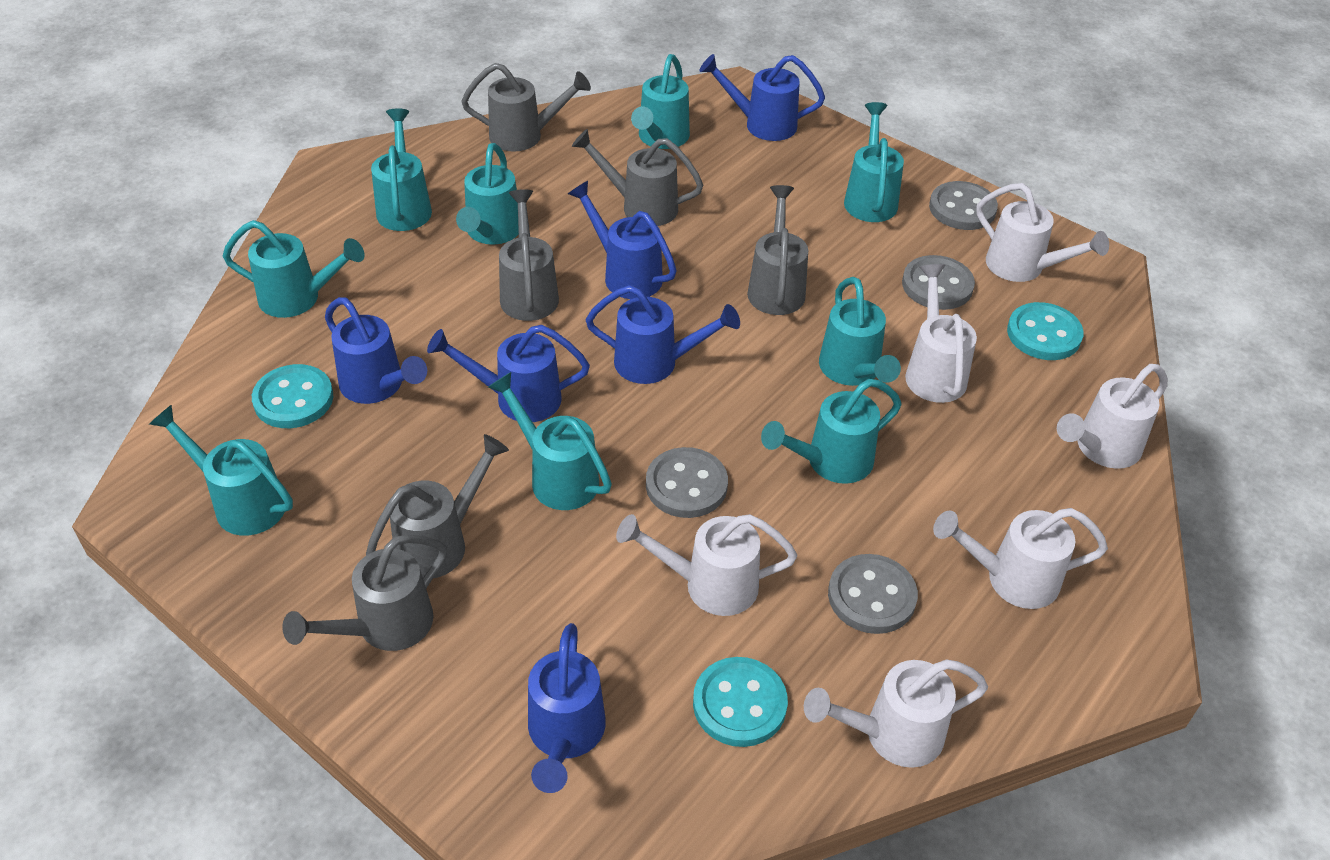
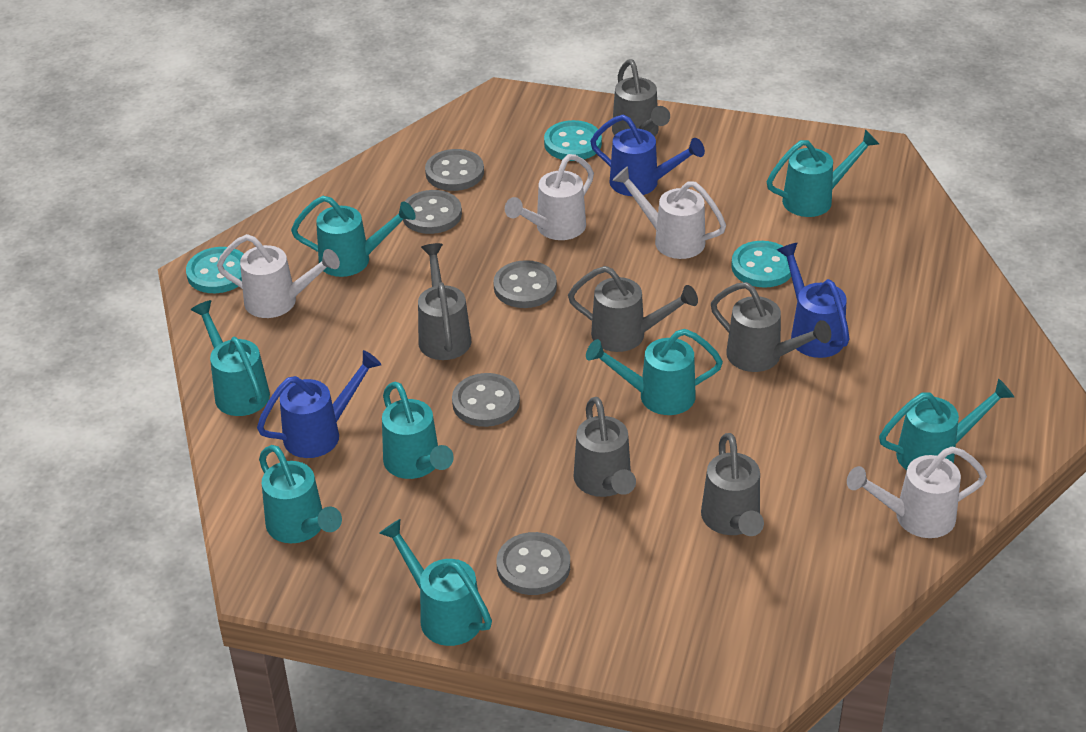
blue watering can: 6 -> 3
grey button: 4 -> 5
turquoise watering can: 9 -> 8
white watering can: 6 -> 4

